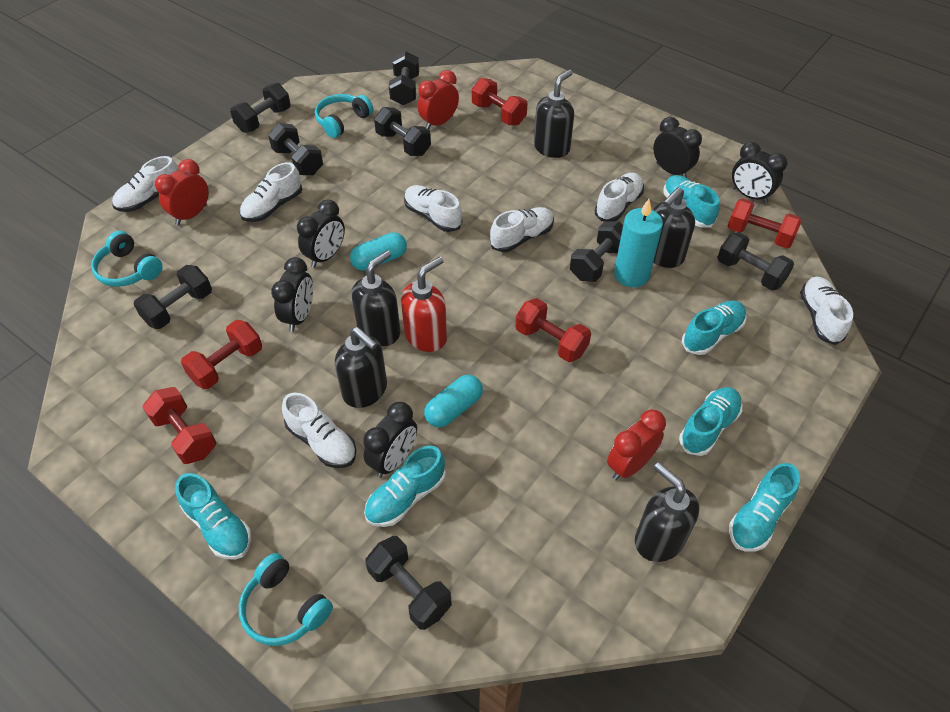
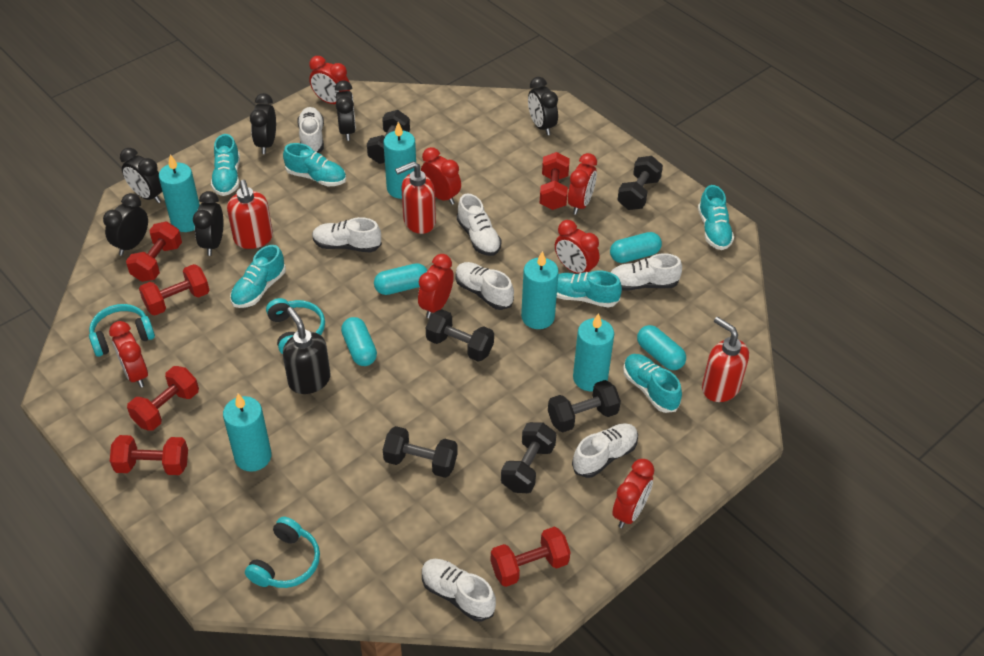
black clock: 5 -> 6
black dumbbell: 8 -> 6
black soap dispenser: 5 -> 1
red clock: 3 -> 7
red dumbbell: 5 -> 6
red soap dispenser: 1 -> 3
turquoise candle: 1 -> 5
turquoise capsule: 2 -> 4

